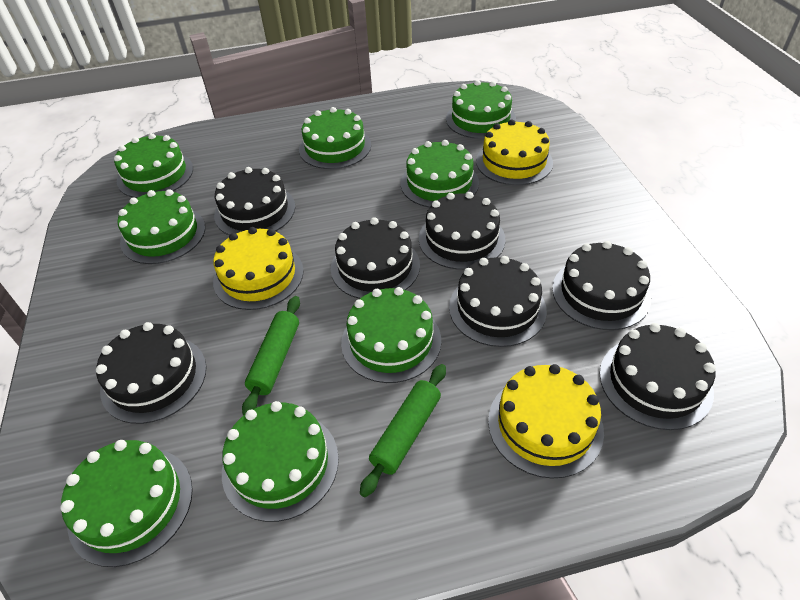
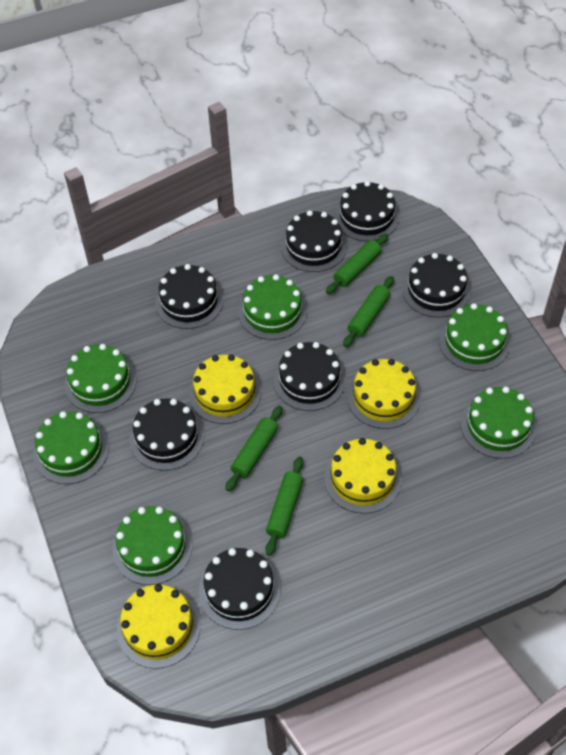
green cake: 8 -> 6
green rolling pin: 2 -> 4
yellow cake: 3 -> 4

